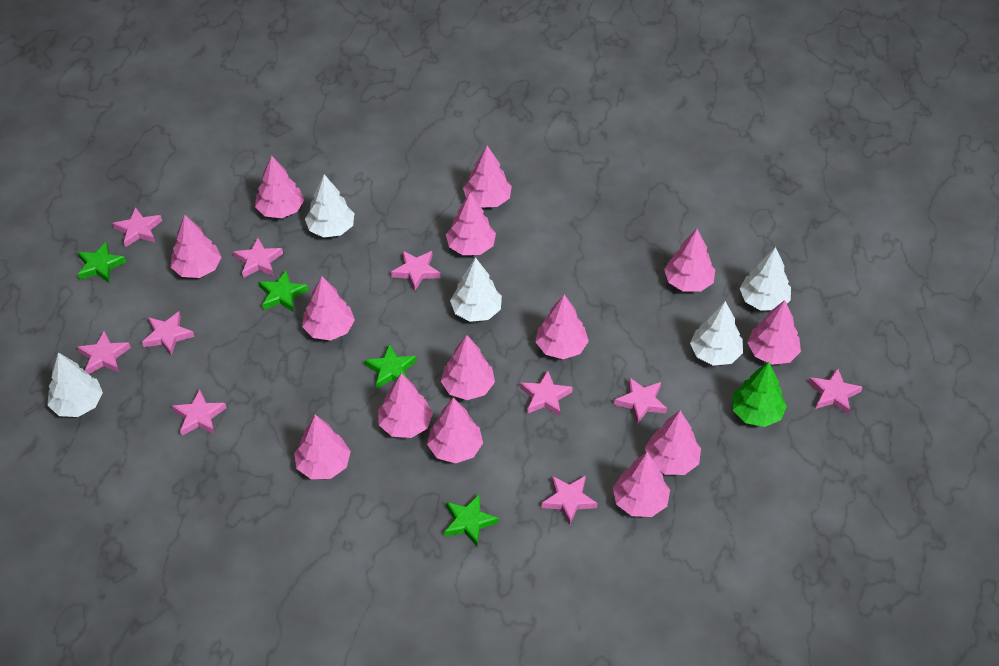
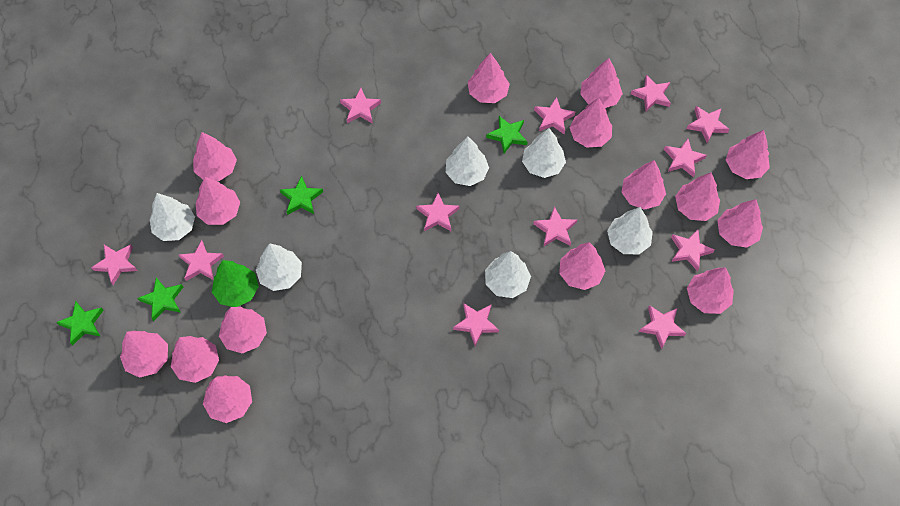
pink star: 10 -> 12
pink tree: 14 -> 15
white tree: 5 -> 6

